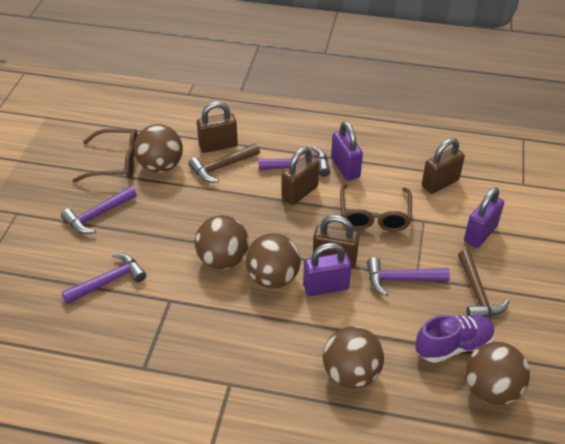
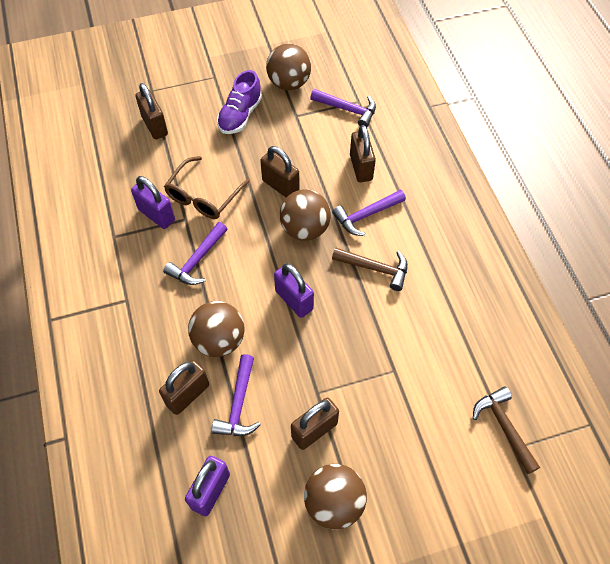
brown ball: 5 -> 4
brown glasses: 2 -> 1
brown padlock: 4 -> 5

